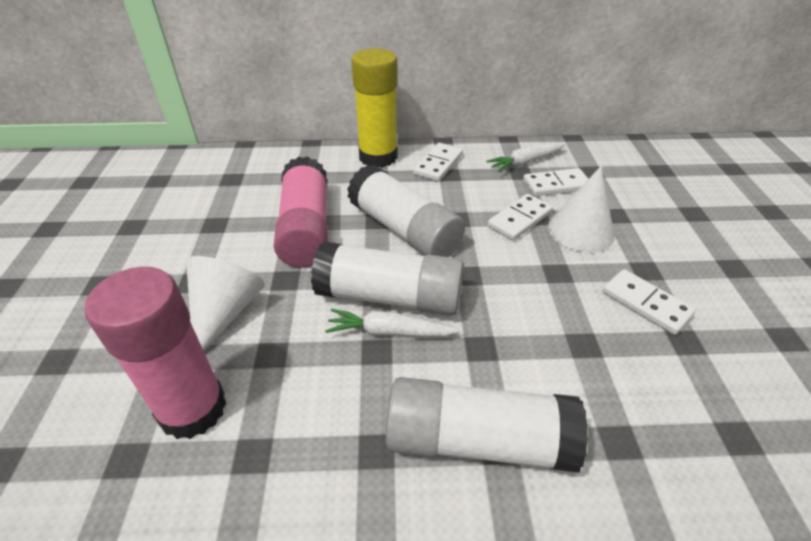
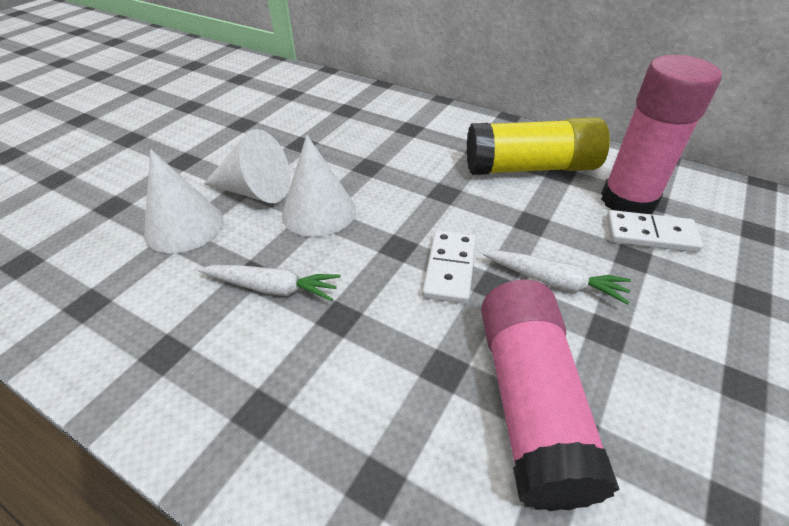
white cone: 2 -> 3
white domino: 4 -> 2
white glue stick: 3 -> 0

